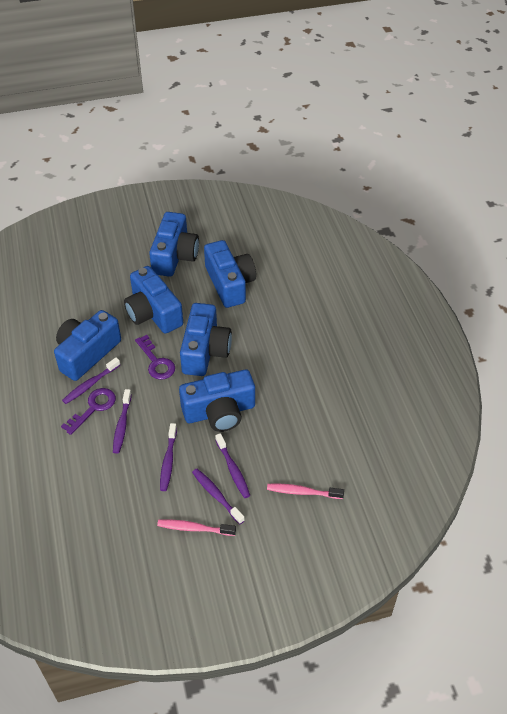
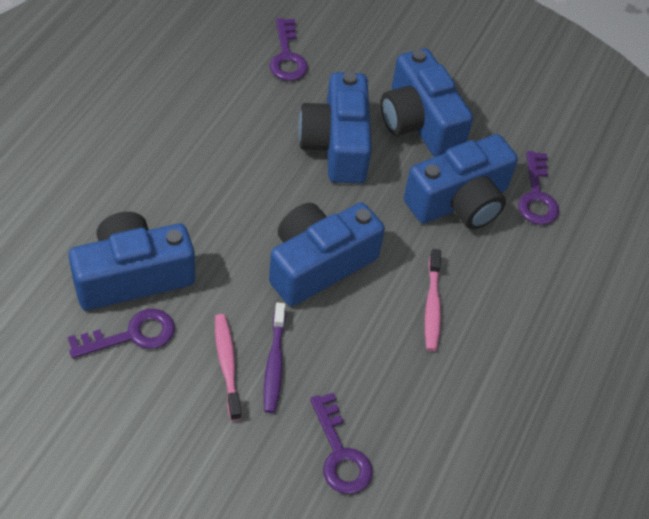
blue camera: 6 -> 5
purple key: 2 -> 4
purple toothbrush: 5 -> 1

